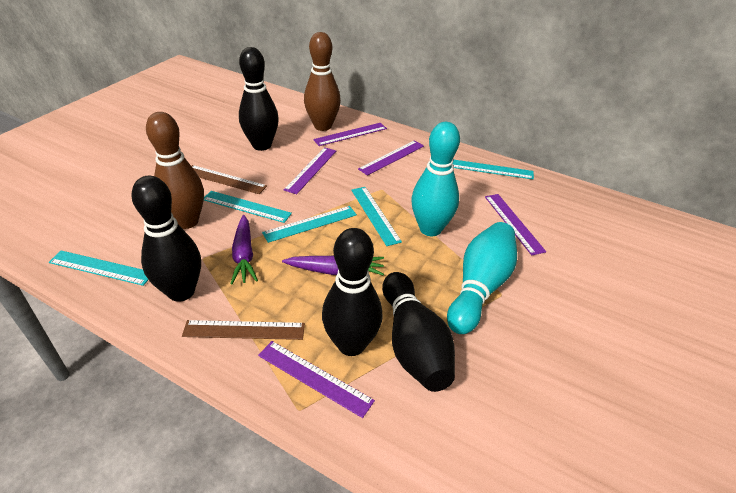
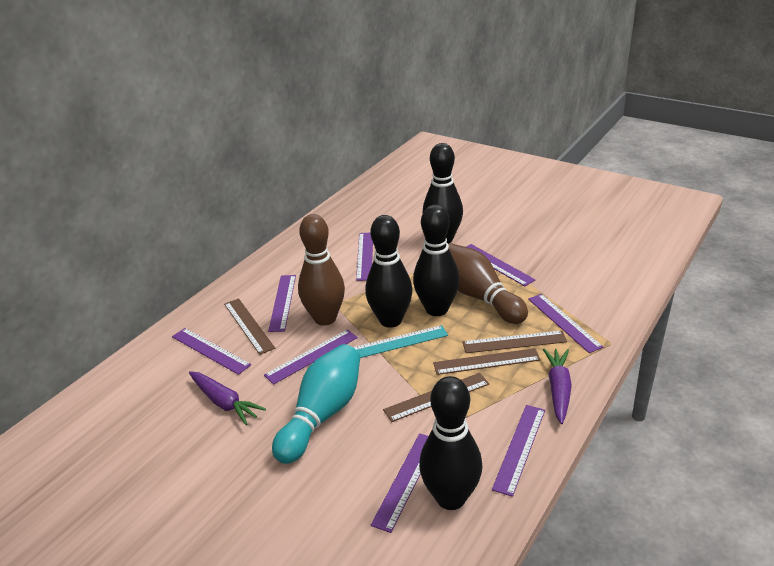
brown ruler: 2 -> 4
purple ruler: 5 -> 8
turquoise bowling pin: 2 -> 1
turquoise ruler: 5 -> 1

